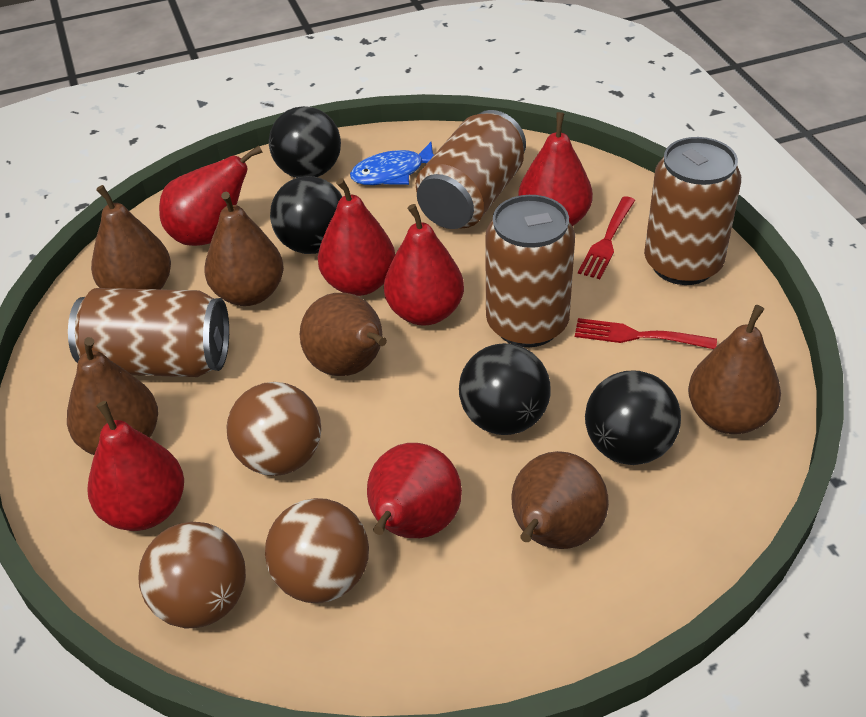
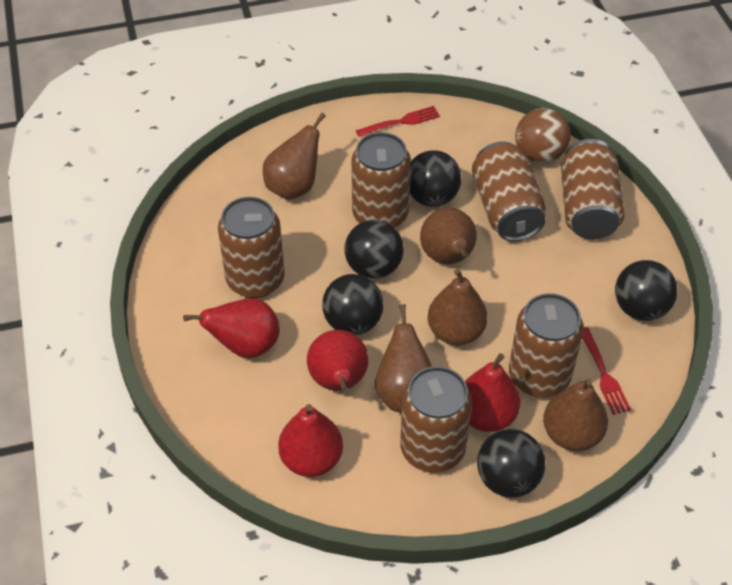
black ball: 4 -> 5
blue fish: 1 -> 0
brown ball: 3 -> 1
brown can: 4 -> 6
brown pear: 6 -> 5
red pear: 6 -> 4

